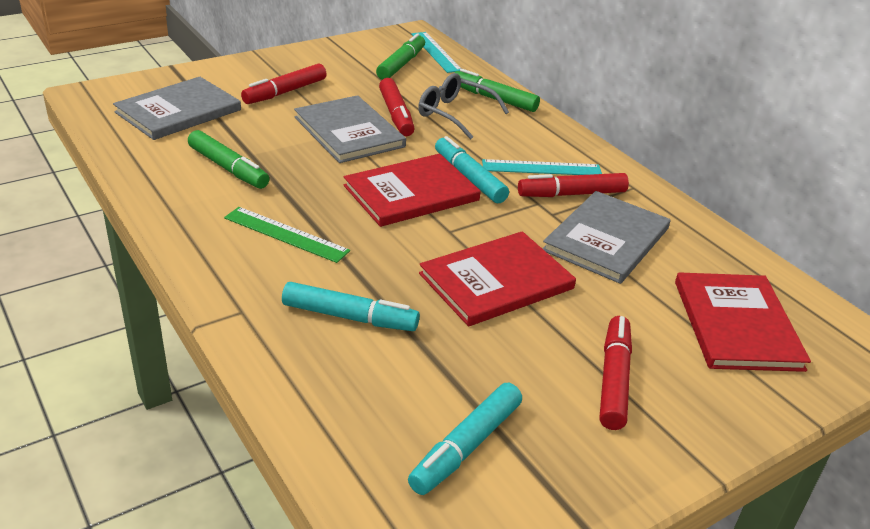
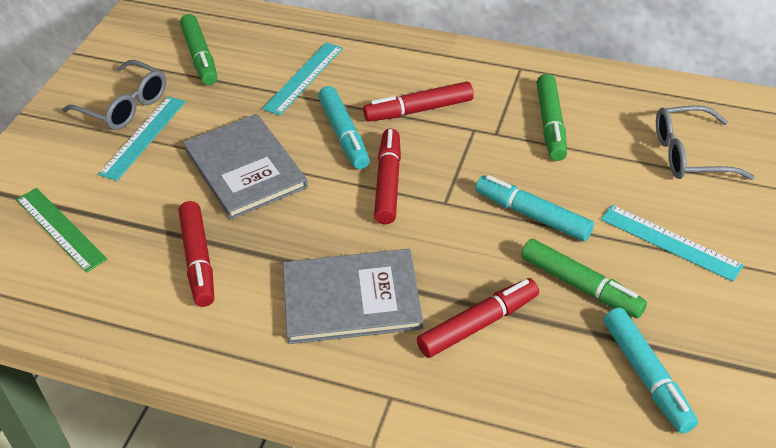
grey book: 3 -> 2
grey glasses: 1 -> 2
red book: 3 -> 0
turquoise ruler: 2 -> 3

